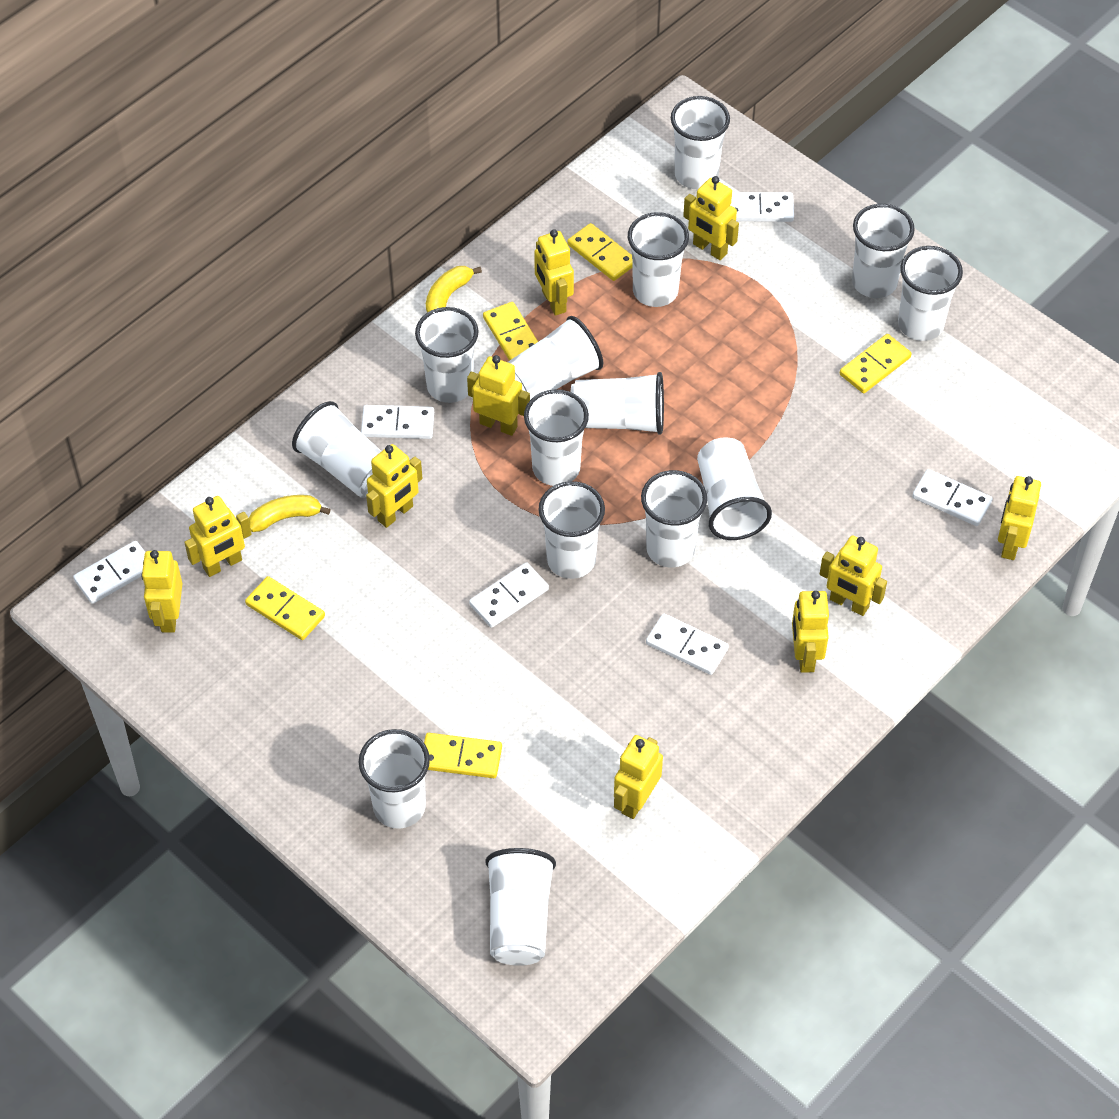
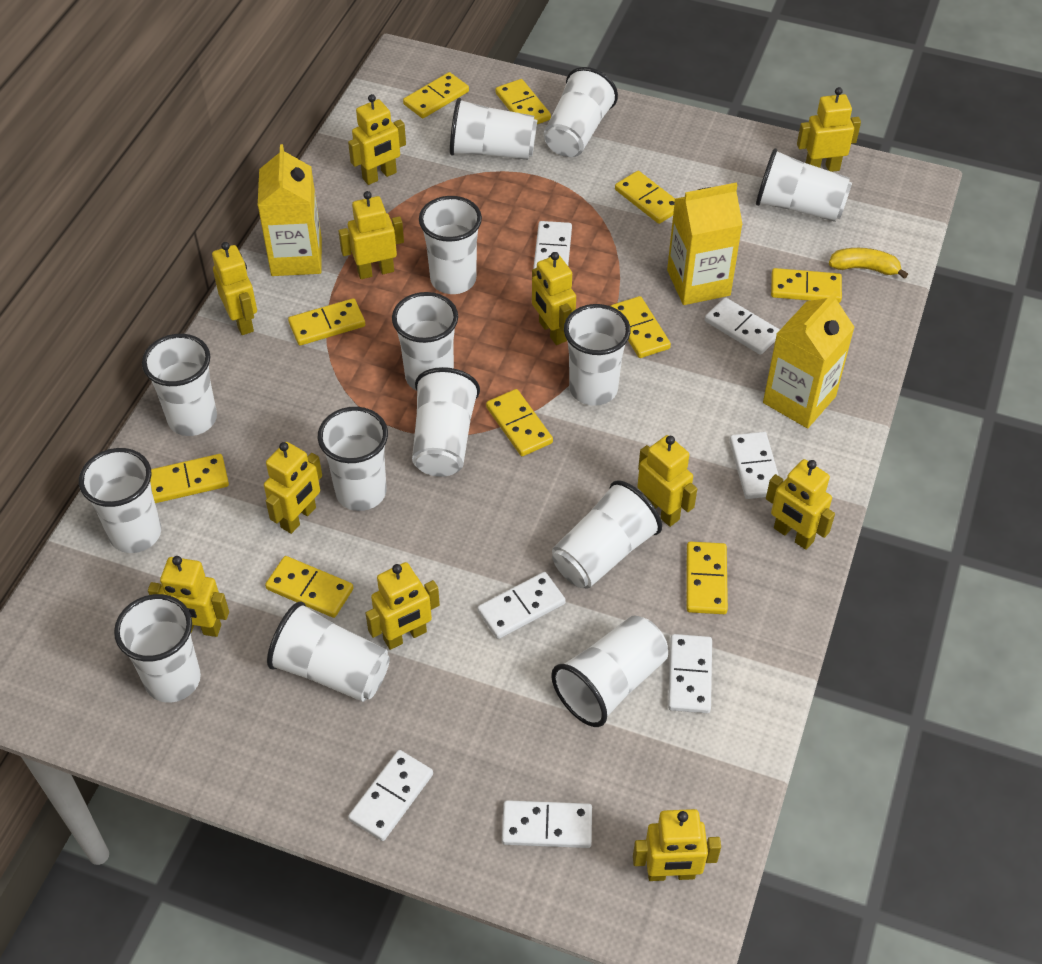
white domino: 6 -> 7
yellow banana: 2 -> 1
yellow carton: 0 -> 3
yellow domino: 5 -> 10
yellow robot: 10 -> 11

